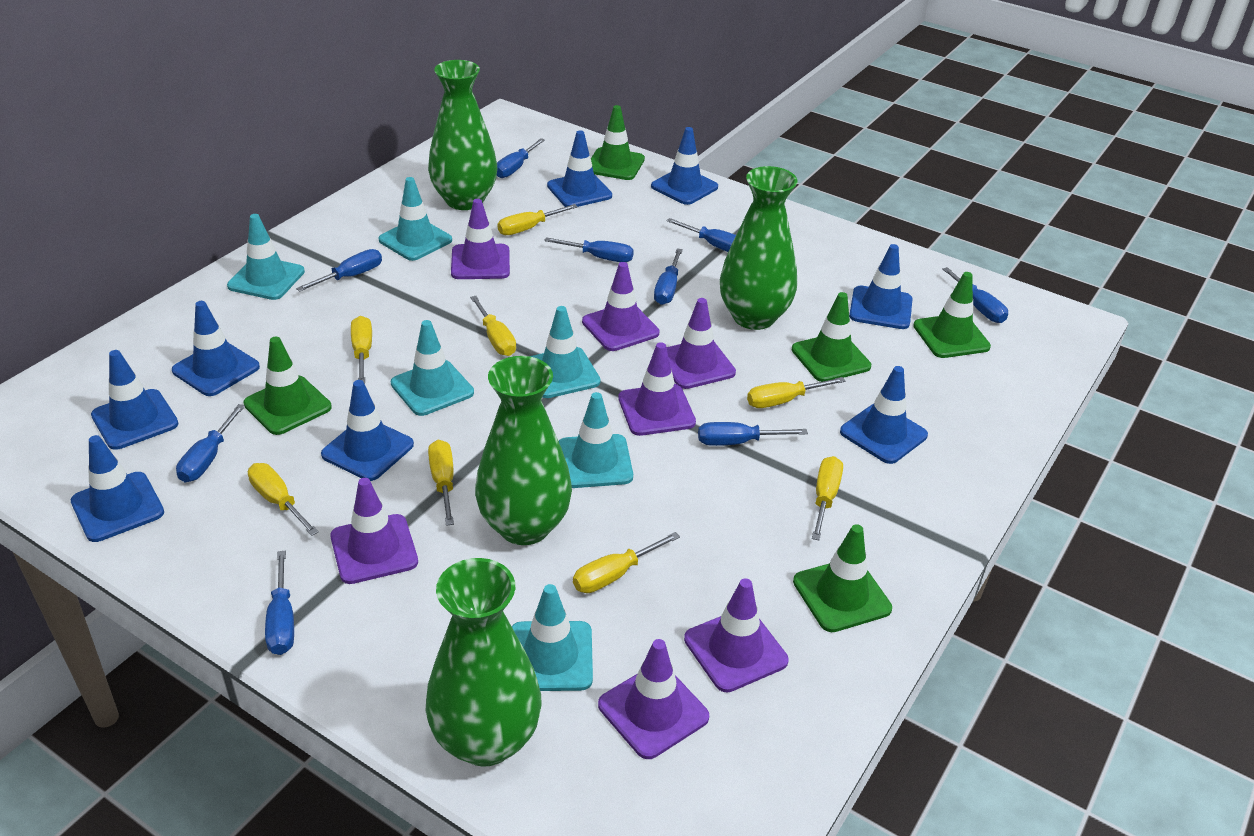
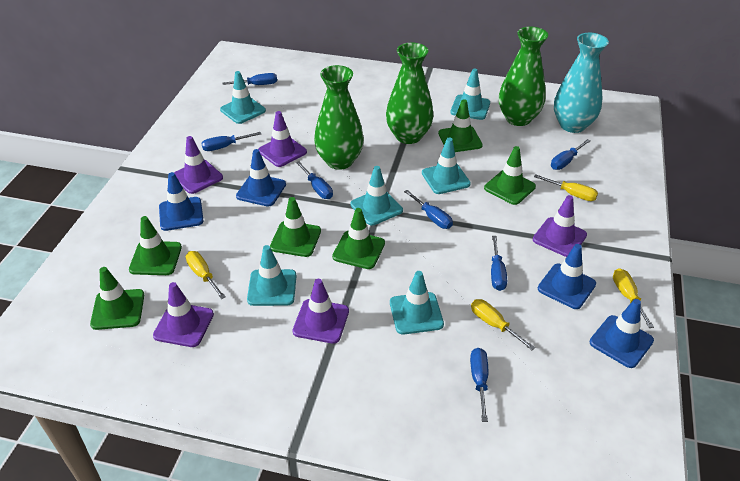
blue screwdriver: 9 -> 7
blue traffic cone: 8 -> 4
green traffic cone: 5 -> 6
green vase: 4 -> 3
purple traffic cone: 7 -> 5
turquoise vase: 0 -> 1
yellow screwdriver: 8 -> 4

